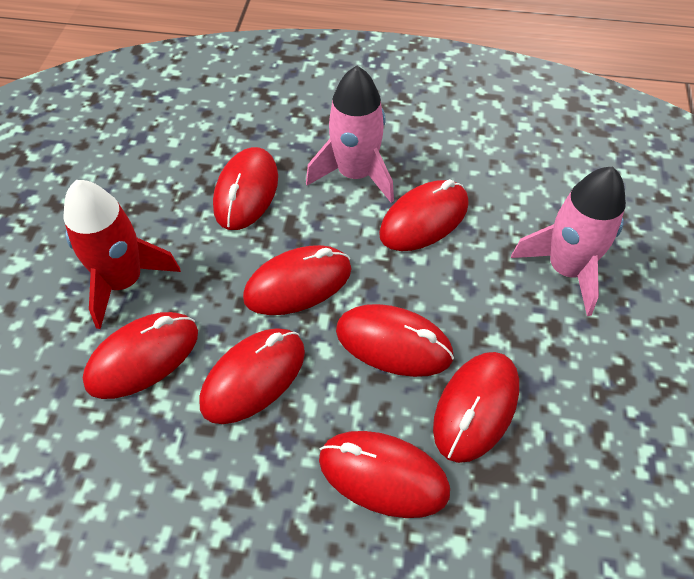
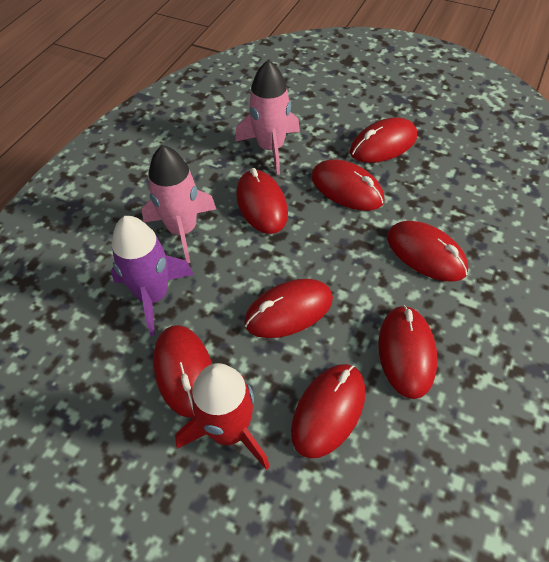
purple rocket: 0 -> 1

